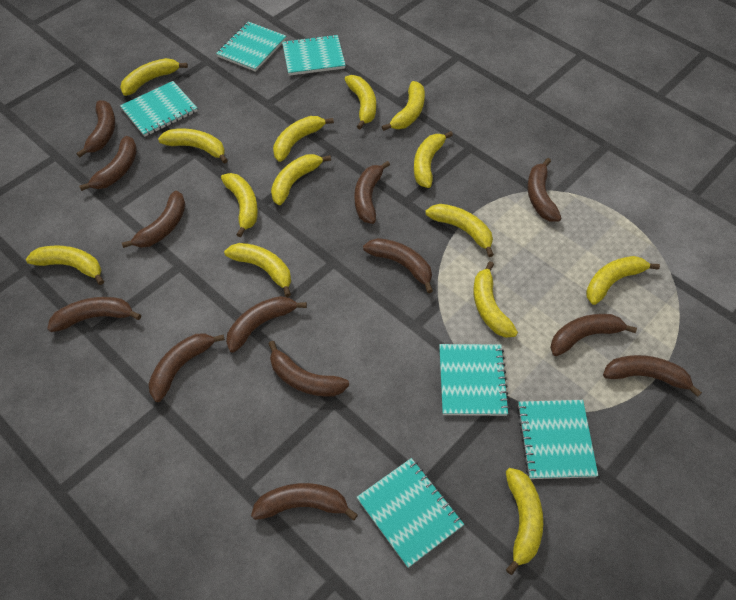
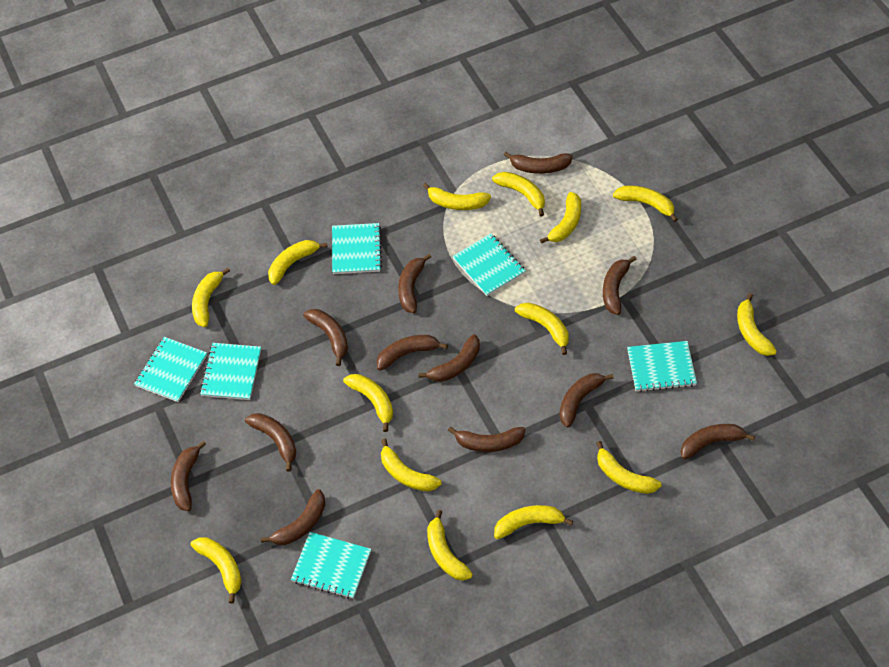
brown banana: 13 -> 12

